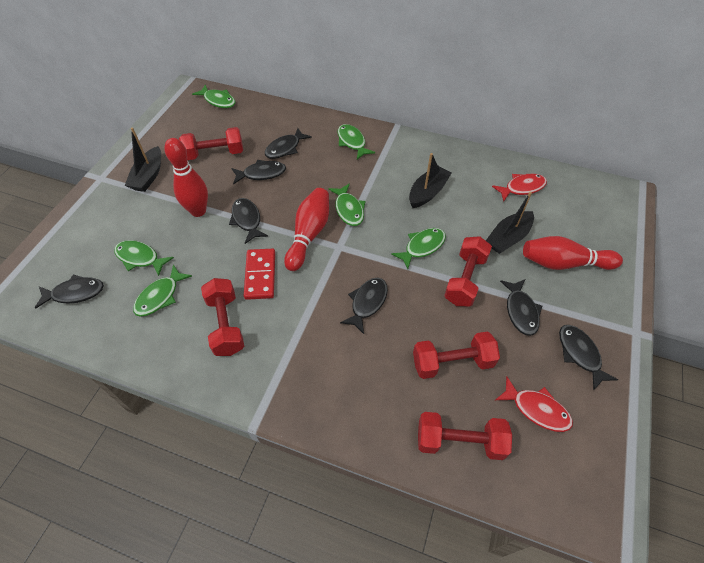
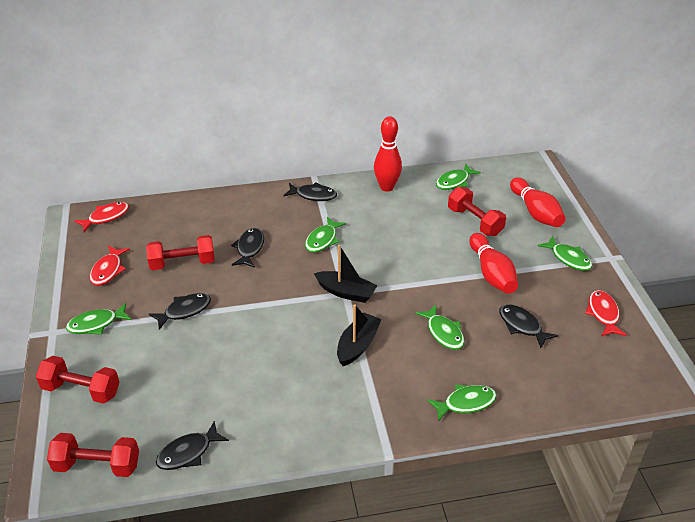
black boat: 3 -> 2
black fish: 7 -> 5
red domino: 1 -> 0
red dumbbell: 5 -> 4
red fish: 2 -> 3

